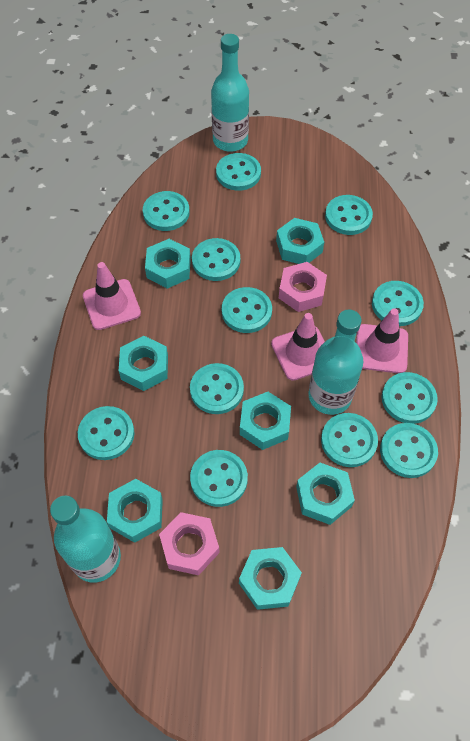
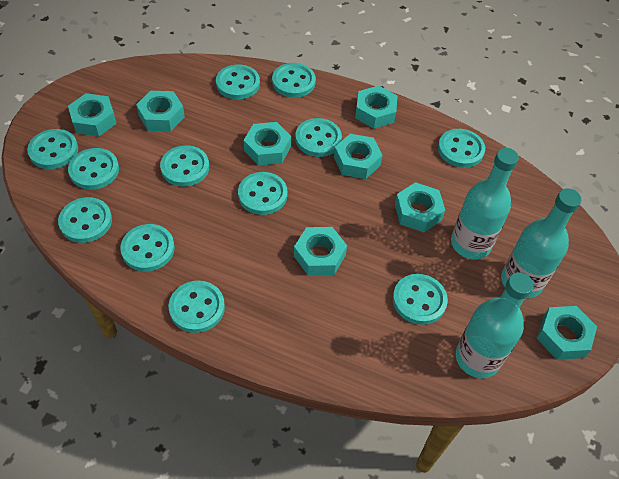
pink nut: 2 -> 0
pink traffic cone: 3 -> 0
turquoise nut: 7 -> 8

